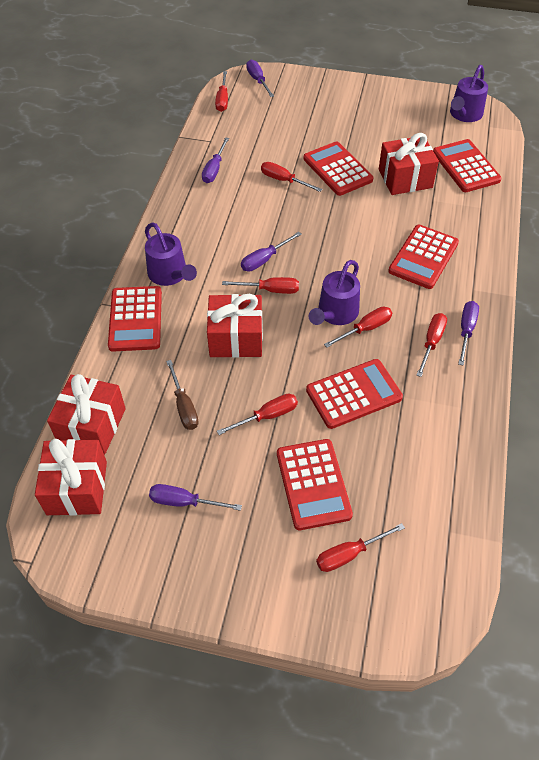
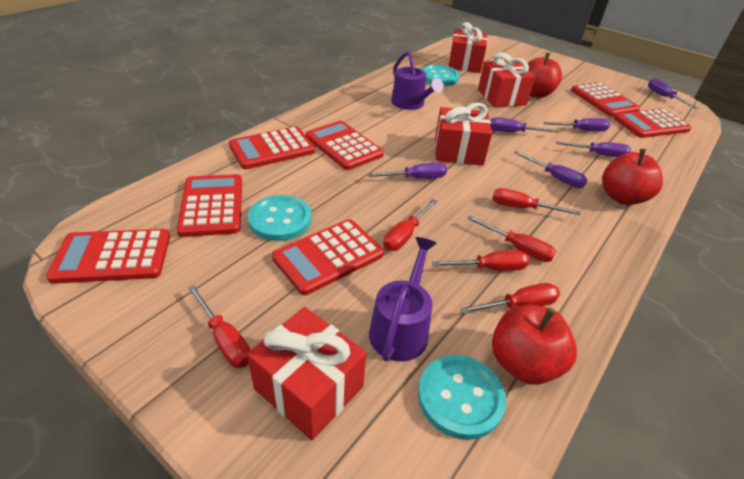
brown screwdriver: 1 -> 0
purple screwdriver: 5 -> 6
purple watering can: 3 -> 2
red apple: 0 -> 3
red calculator: 6 -> 7
red screwdriver: 7 -> 6
turquoise button: 0 -> 3

